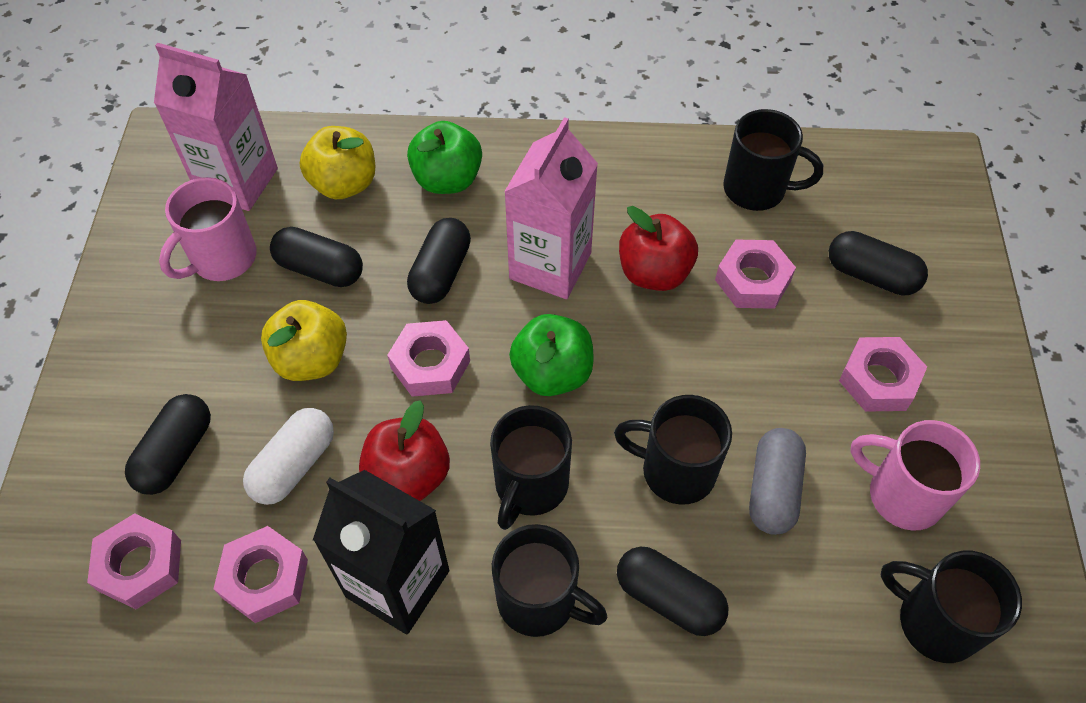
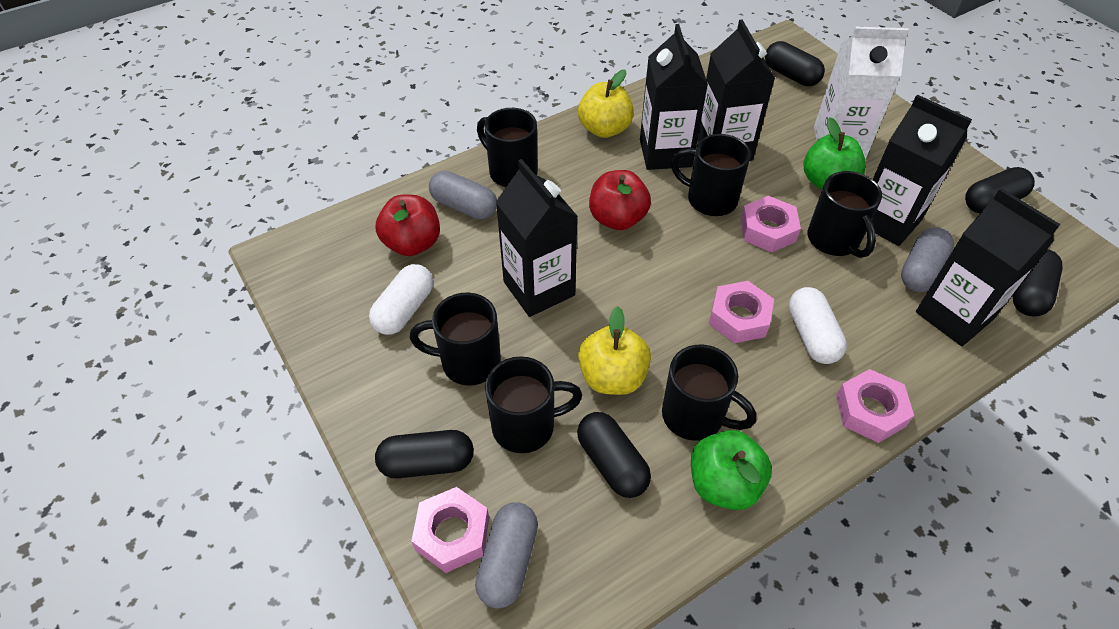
black carton: 1 -> 5
black mug: 5 -> 6
grey capsule: 1 -> 3
pink carton: 2 -> 0
pink mug: 2 -> 0
pink nut: 5 -> 4
white capsule: 1 -> 2
white carton: 0 -> 1

